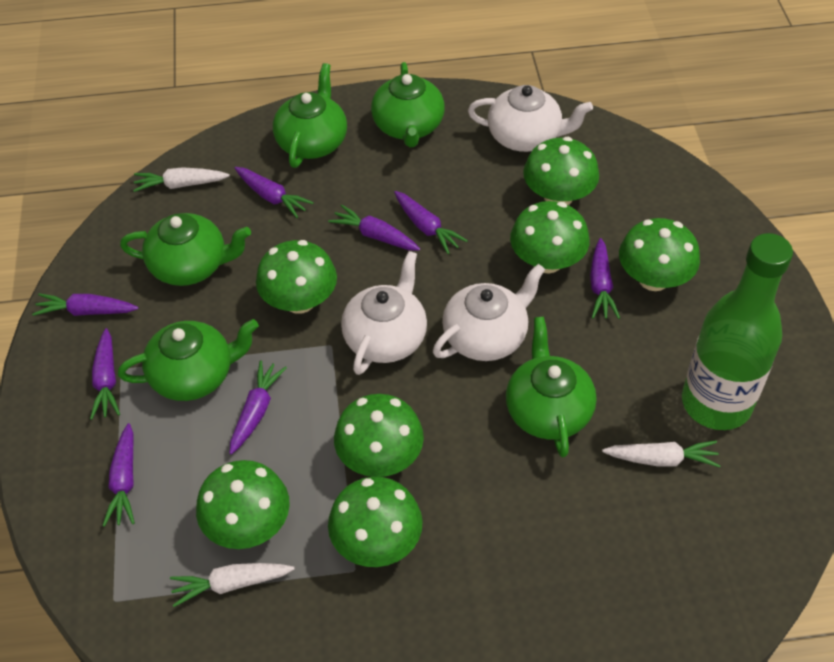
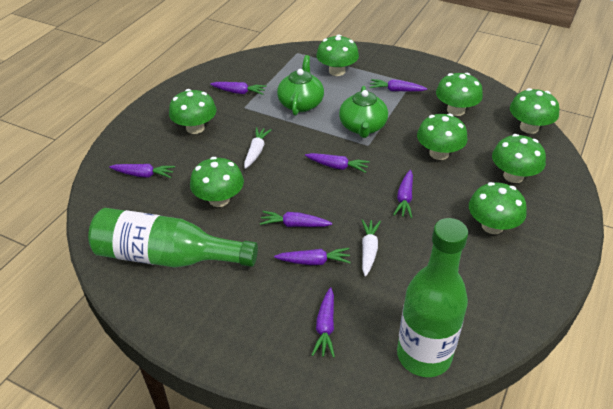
green bottle: 1 -> 2
green mushroom: 7 -> 8
green teapot: 5 -> 2
white carrot: 3 -> 2
white teapot: 3 -> 0

